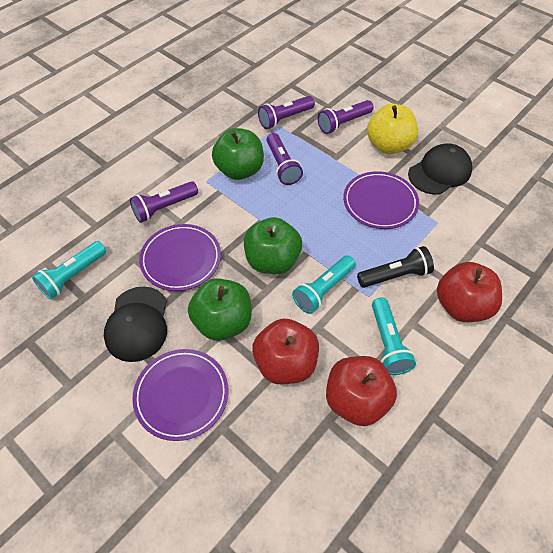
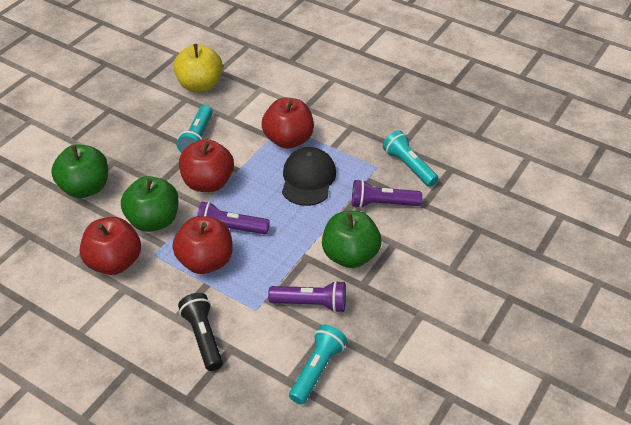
black cap: 2 -> 1
purple flashlight: 4 -> 3
purple plate: 3 -> 0
red apple: 3 -> 4

